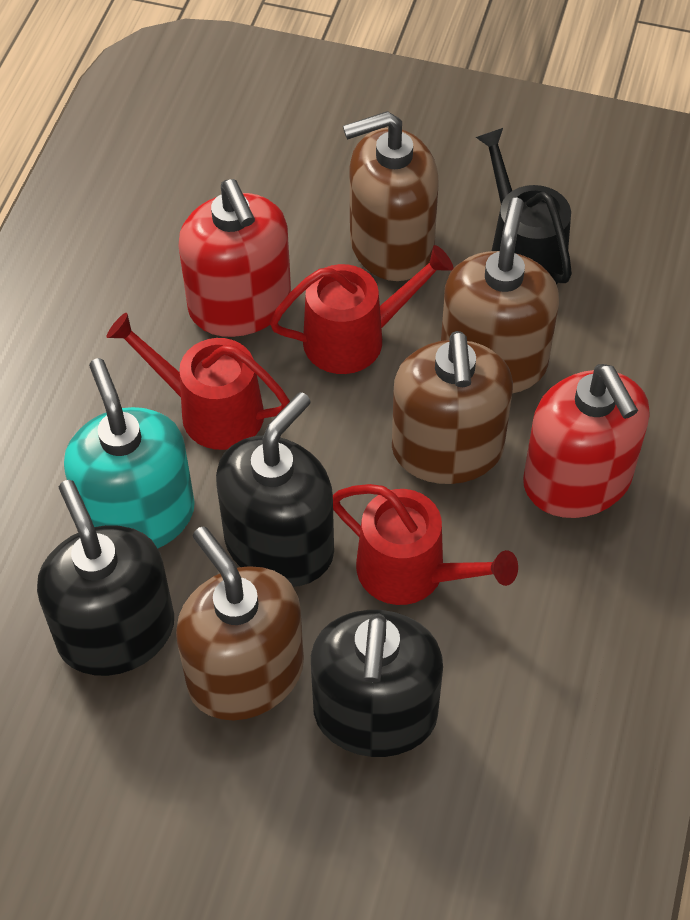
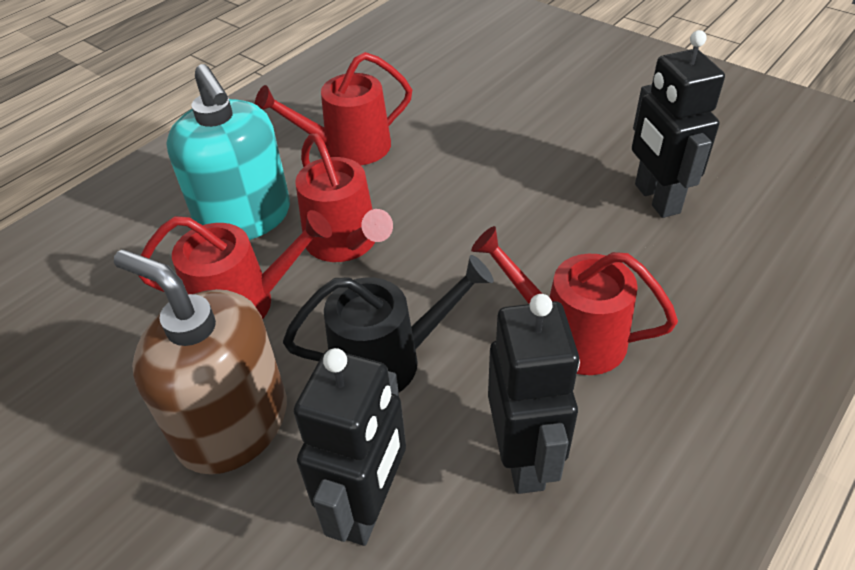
black robot: 0 -> 3
black soap dispenser: 3 -> 0
brown soap dispenser: 4 -> 1
red soap dispenser: 2 -> 0
red watering can: 3 -> 4

